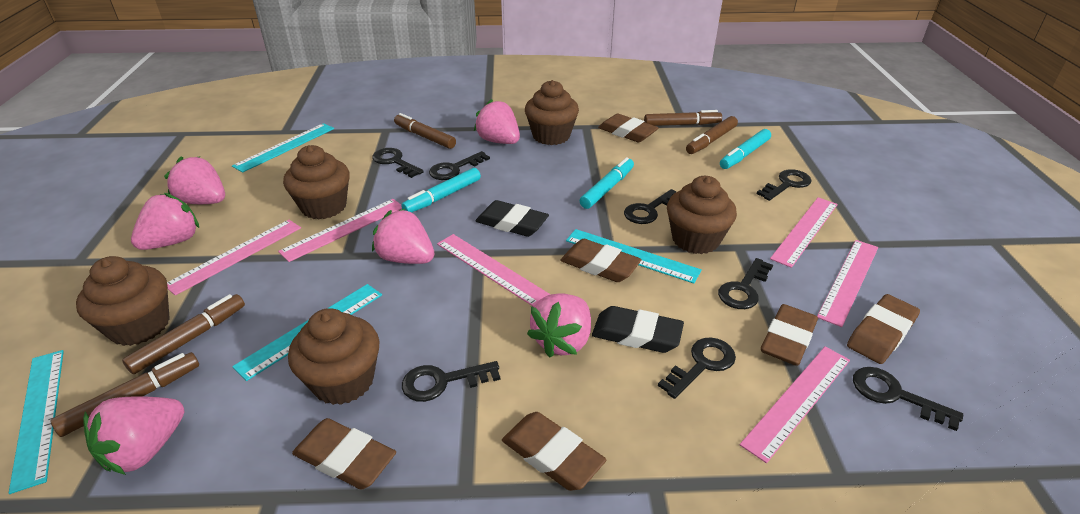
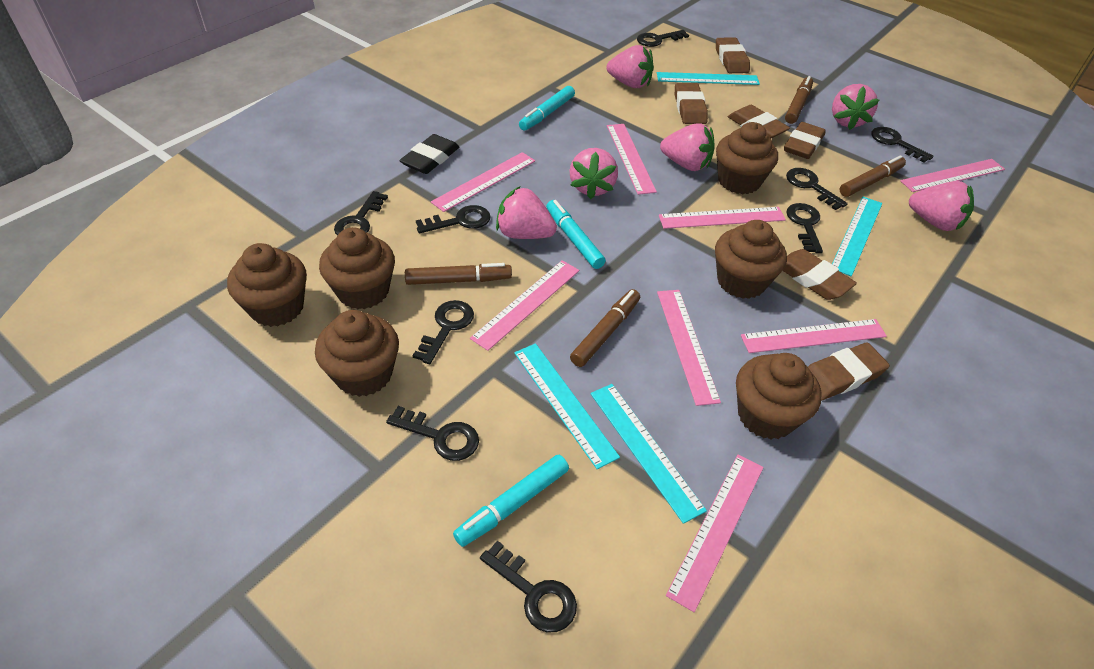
black eraser: 2 -> 1
black key: 8 -> 9
brown cupcake: 5 -> 6
brown marker: 5 -> 4
pink ruler: 6 -> 8

